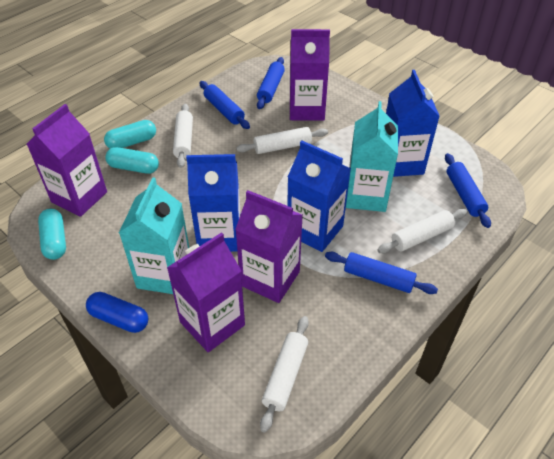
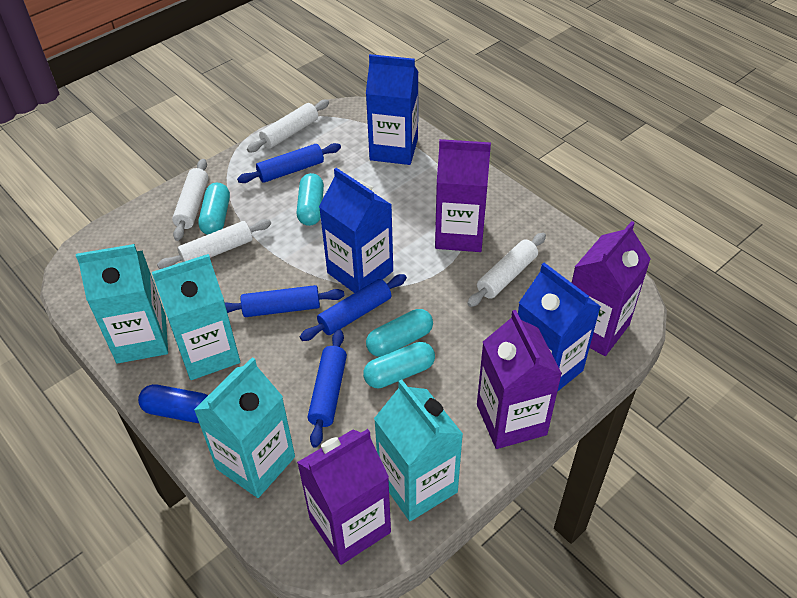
turquoise capsule: 3 -> 4
turquoise carton: 2 -> 4

